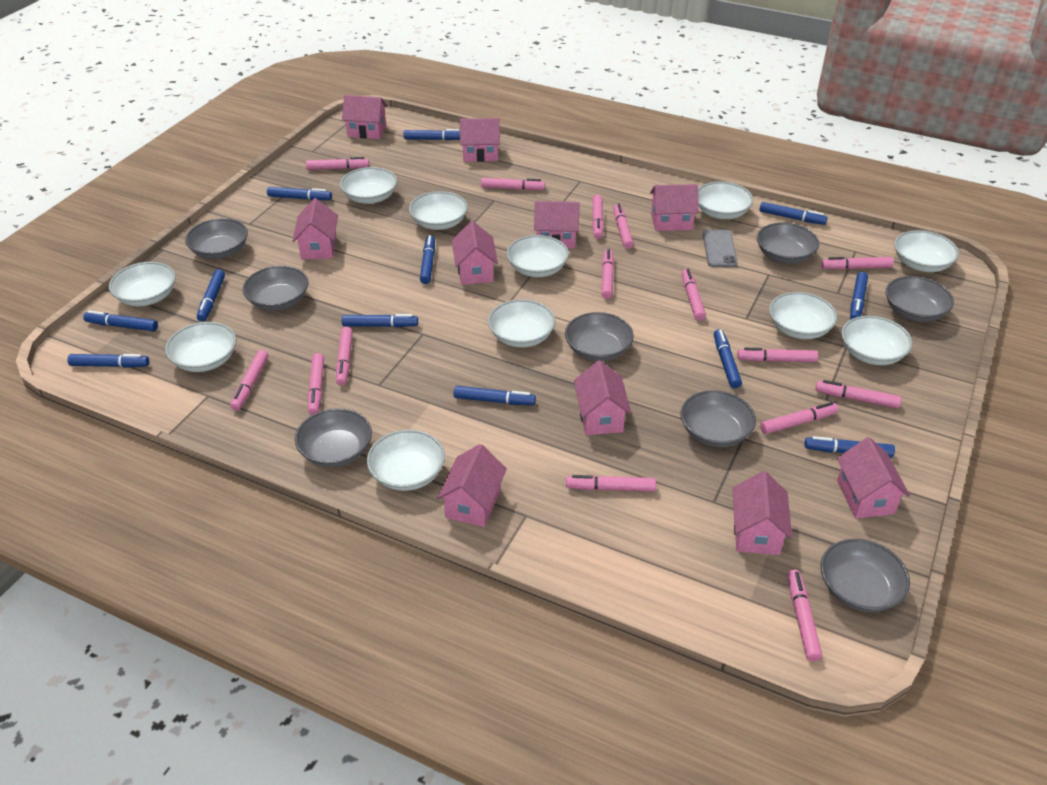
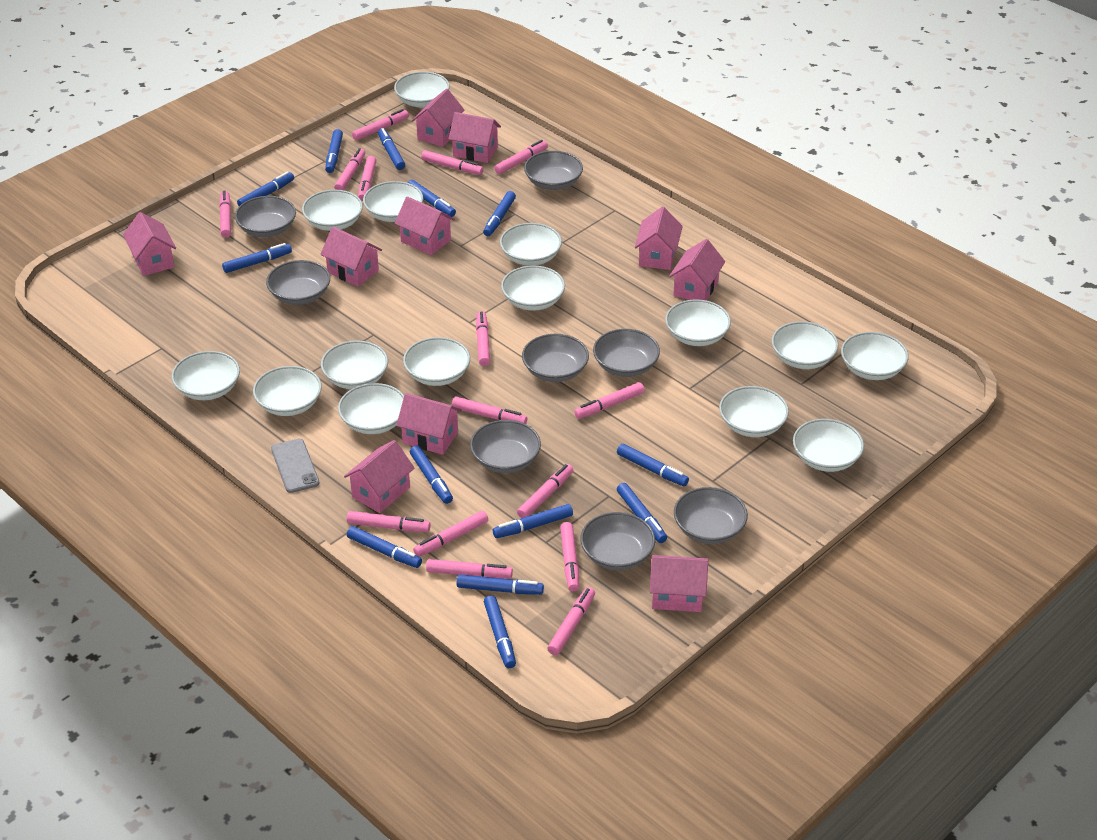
blue marker: 12 -> 13
white bowl: 11 -> 15

